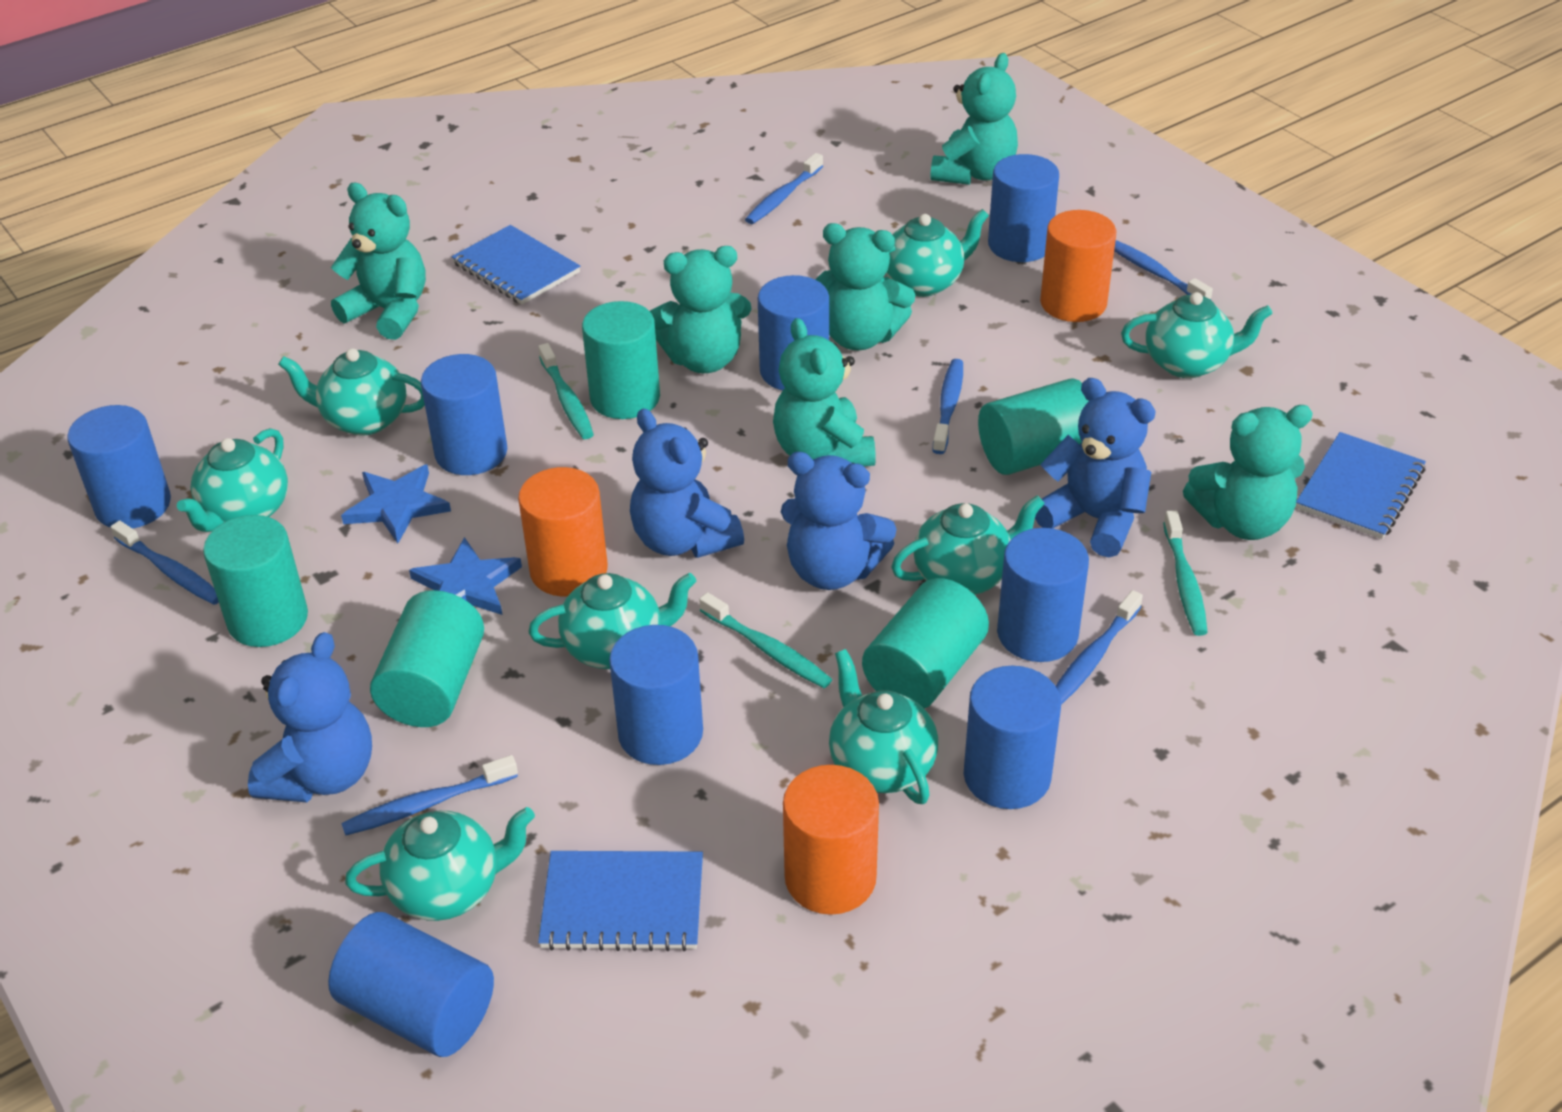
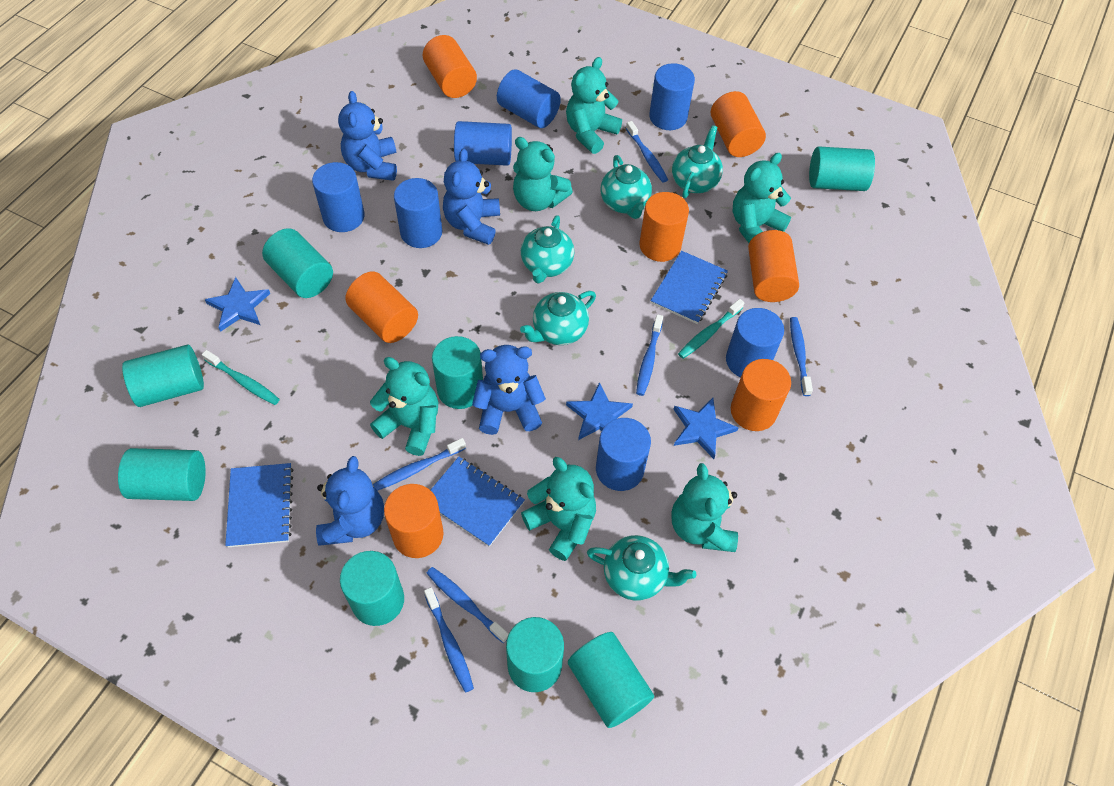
blue cylinder: 8 -> 7
blue star: 2 -> 3
orange cylinder: 3 -> 7
turquoise cylinder: 5 -> 8
turquoise teapot: 8 -> 5
turquoise toothbrush: 3 -> 2

